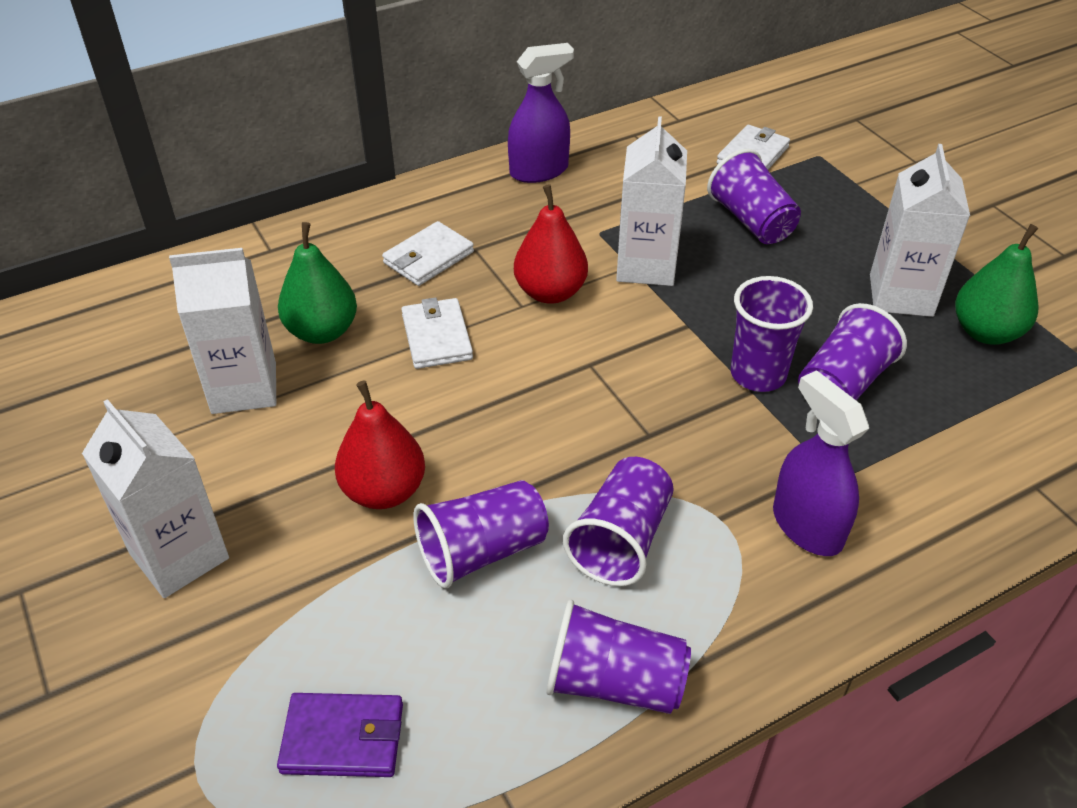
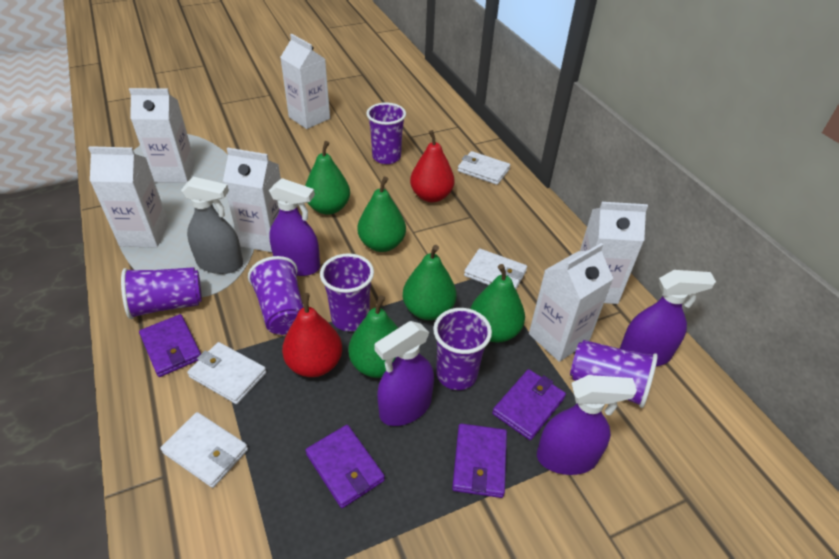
green pear: 2 -> 5
grey spray bottle: 0 -> 1
purple spray bottle: 2 -> 4
purple wallet: 1 -> 4
white carton: 4 -> 6
white wallet: 3 -> 4

